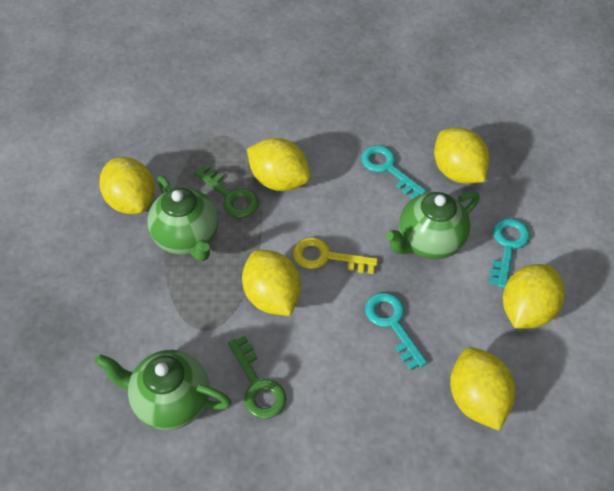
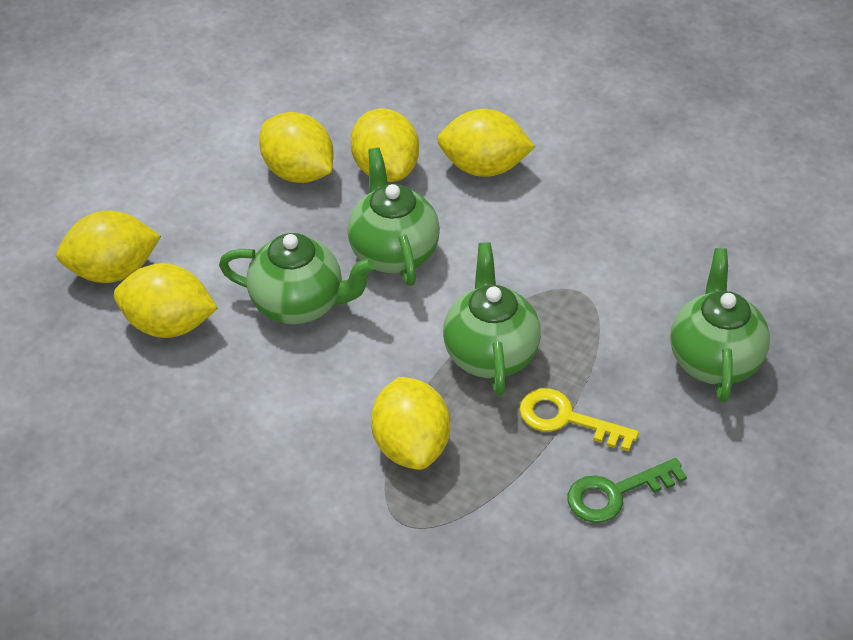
green key: 2 -> 1
green teapot: 3 -> 4
turquoise key: 3 -> 0

